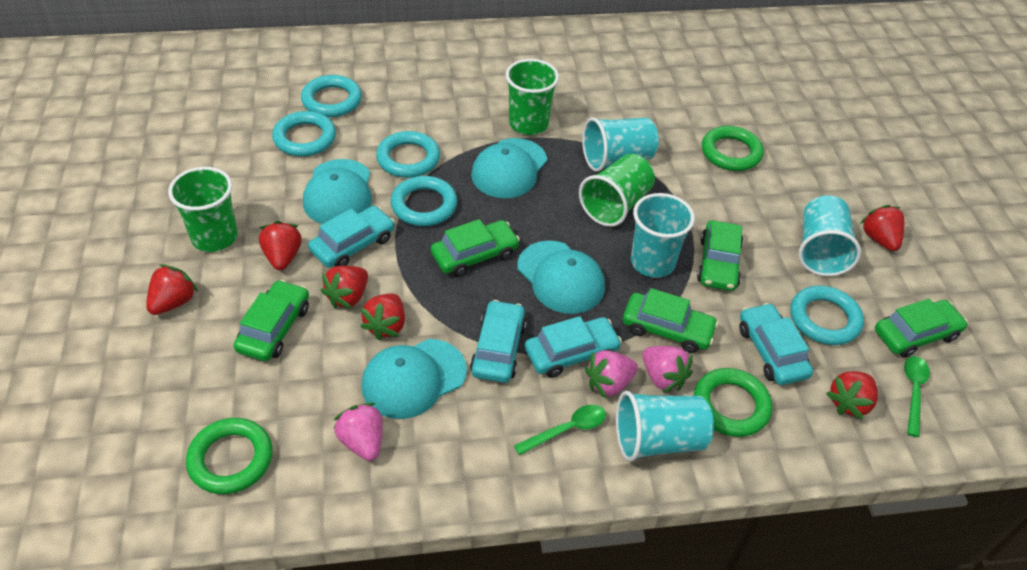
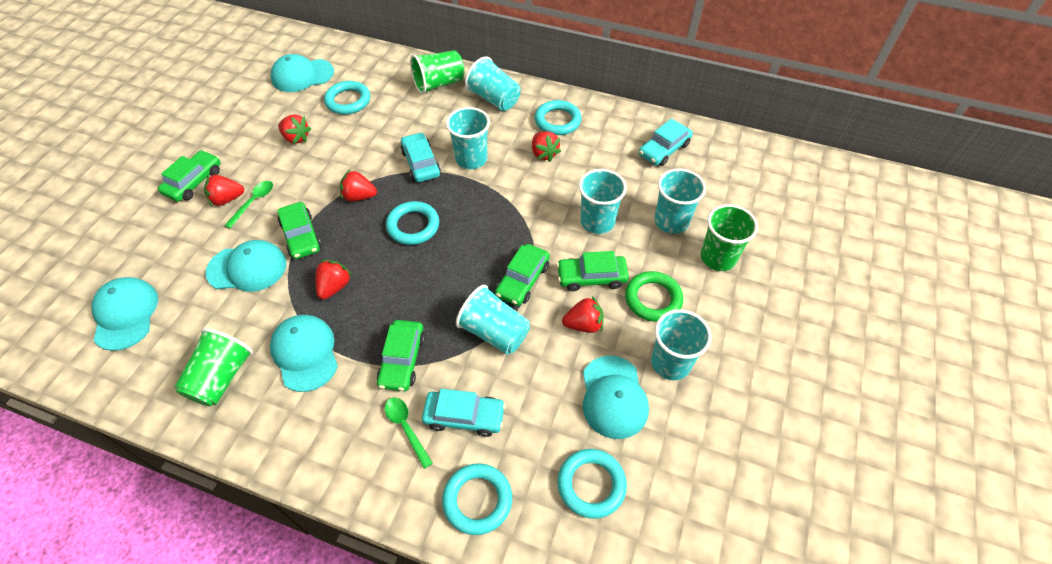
green ring: 3 -> 1
pink strawberry: 3 -> 0
turquoise cap: 4 -> 5
turquoise car: 4 -> 3
turquoise cup: 4 -> 6

